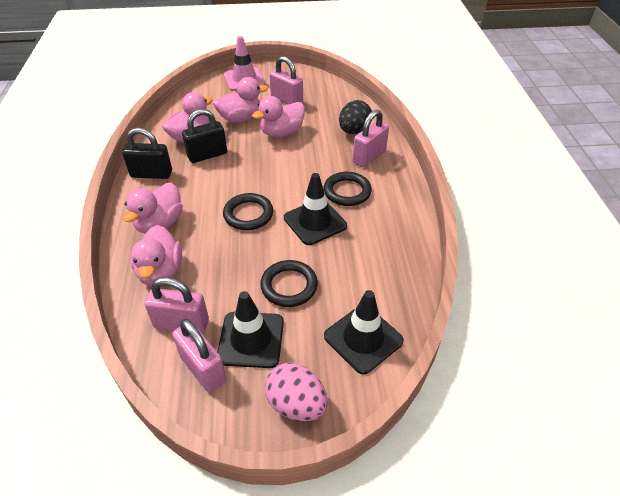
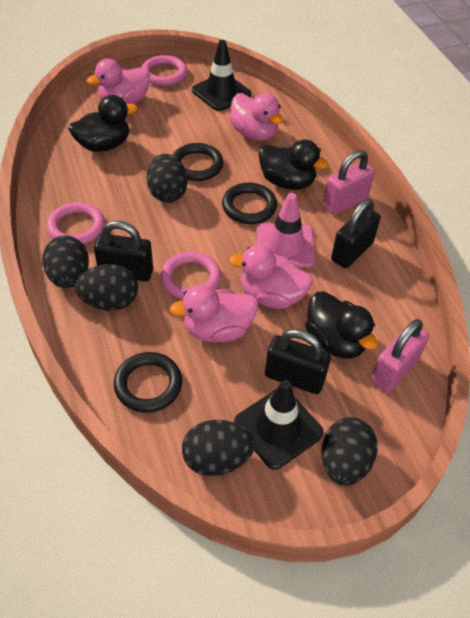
black duck: 0 -> 3
black egg: 1 -> 5
black padlock: 2 -> 3
black traffic cone: 3 -> 2
pink duck: 5 -> 4
pink egg: 1 -> 0
pink padlock: 4 -> 2
pink ring: 0 -> 3

